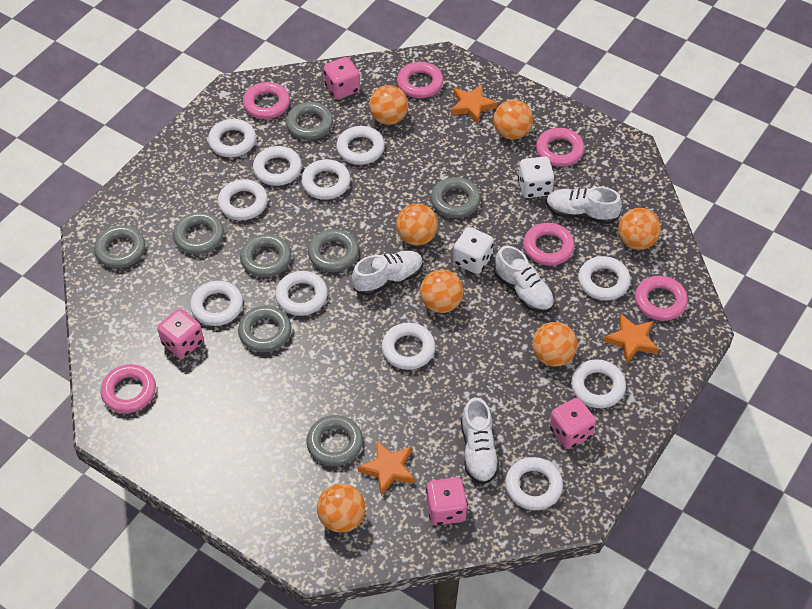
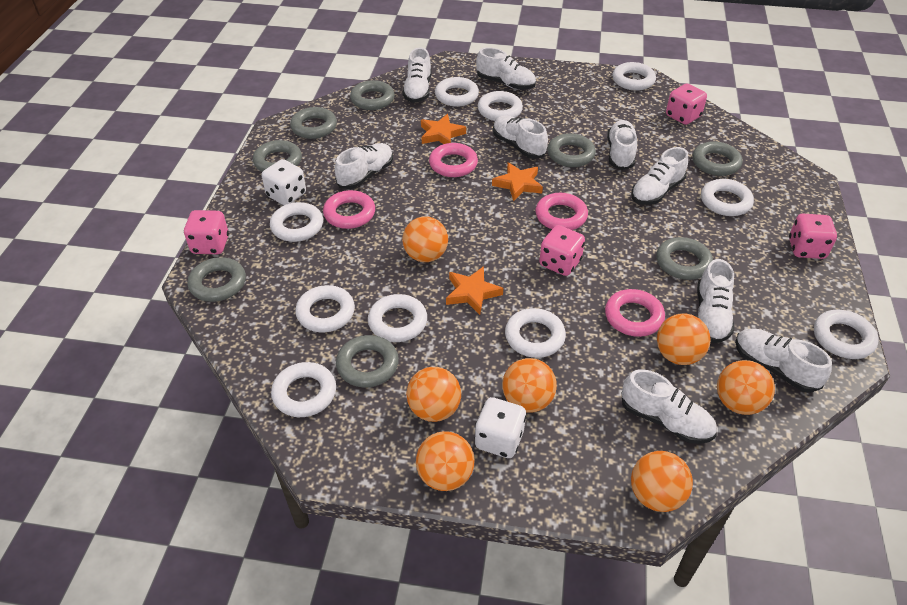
pink ring: 6 -> 4
white ring: 11 -> 10
white shoe: 4 -> 9

